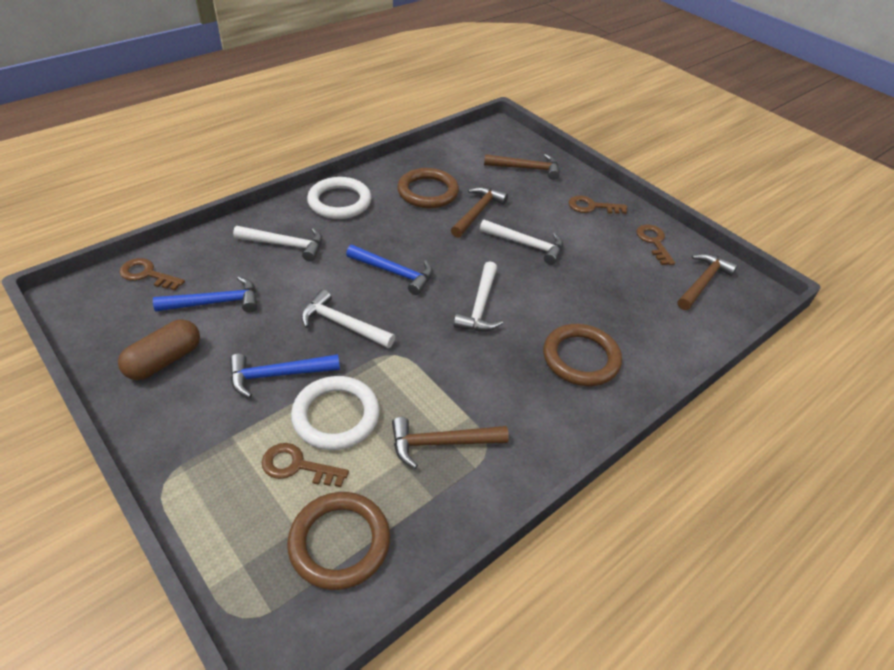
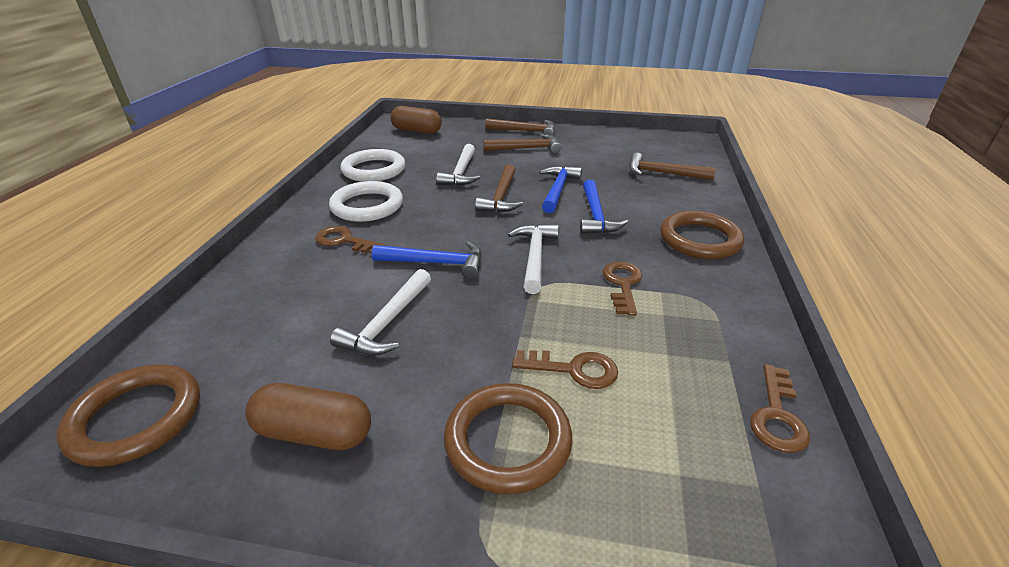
brown capsule: 1 -> 2
white hammer: 4 -> 3

